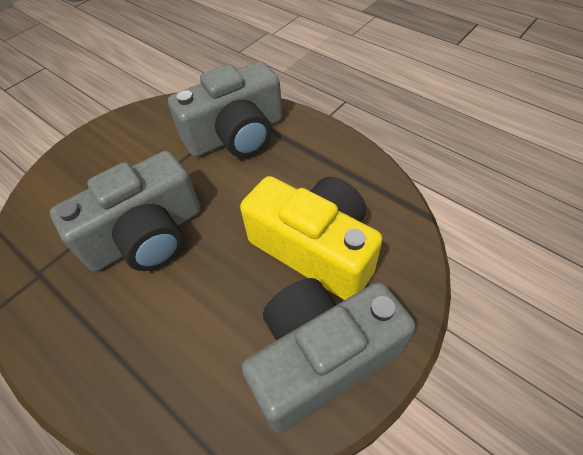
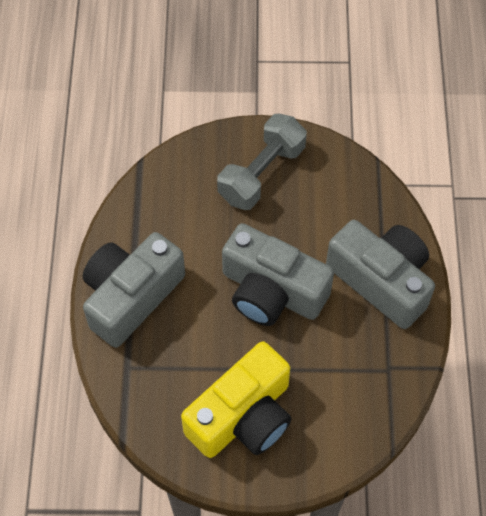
grey dumbbell: 0 -> 1

